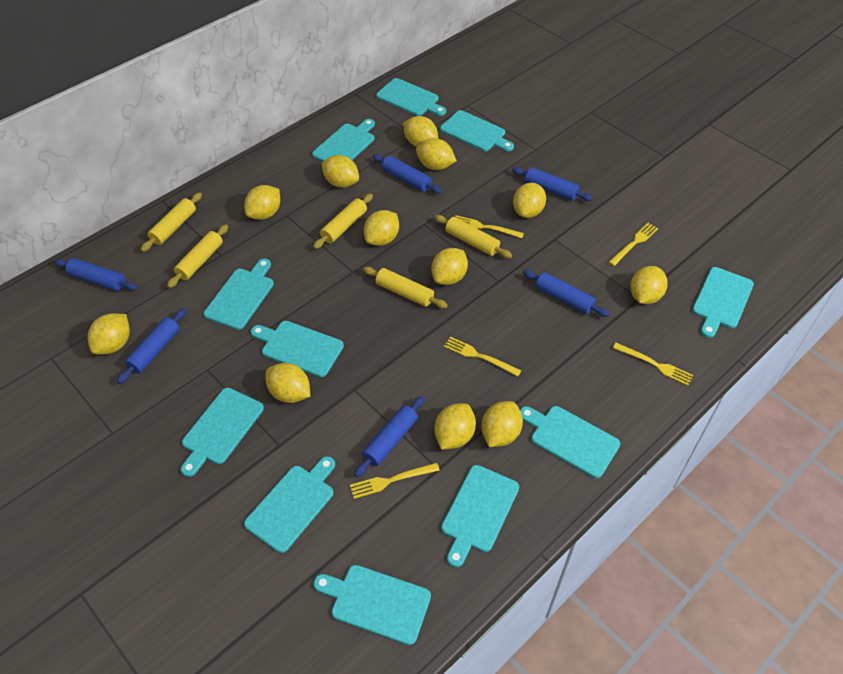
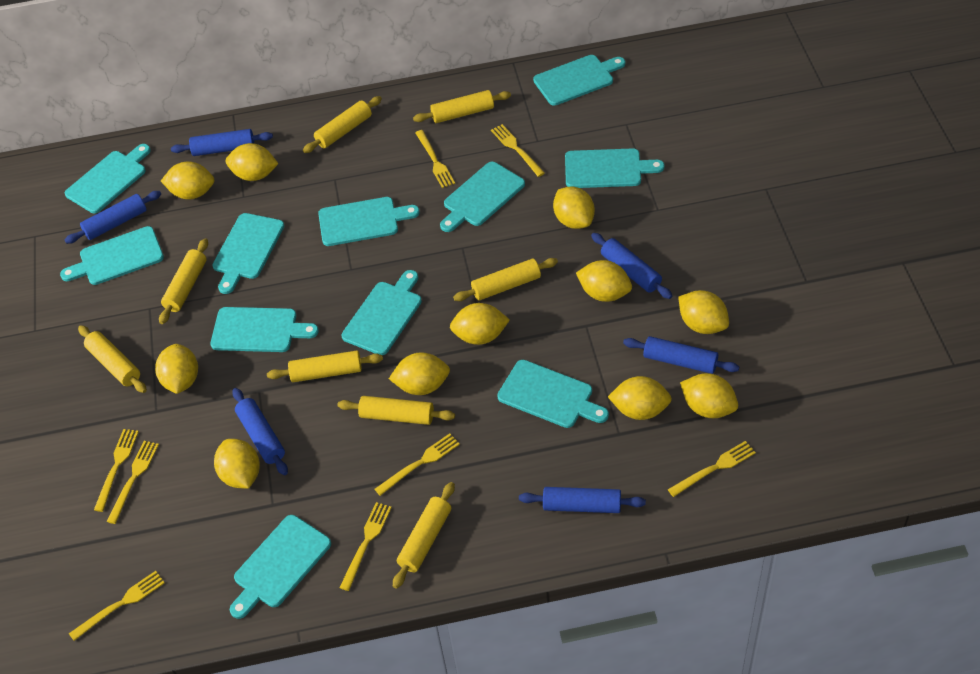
yellow fork: 5 -> 8
yellow lemon: 12 -> 11
yellow rolling pin: 5 -> 8

